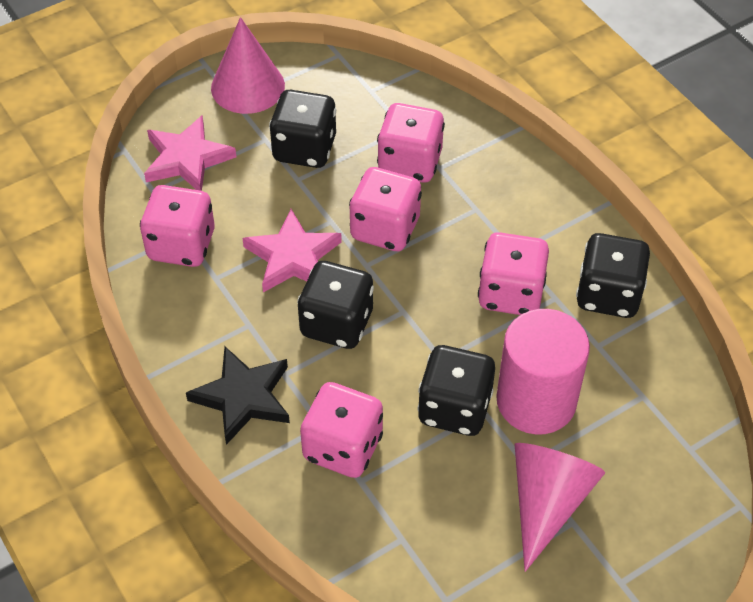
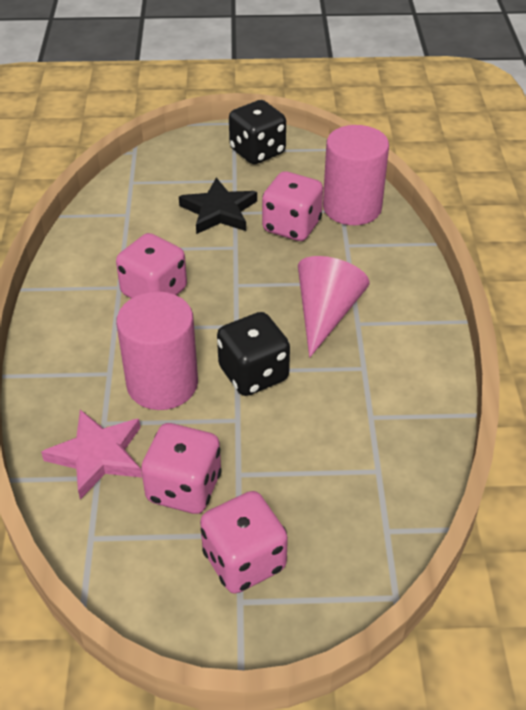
black dice: 4 -> 2
pink cone: 2 -> 1
pink cylinder: 1 -> 2
pink dice: 5 -> 4
pink star: 2 -> 1

